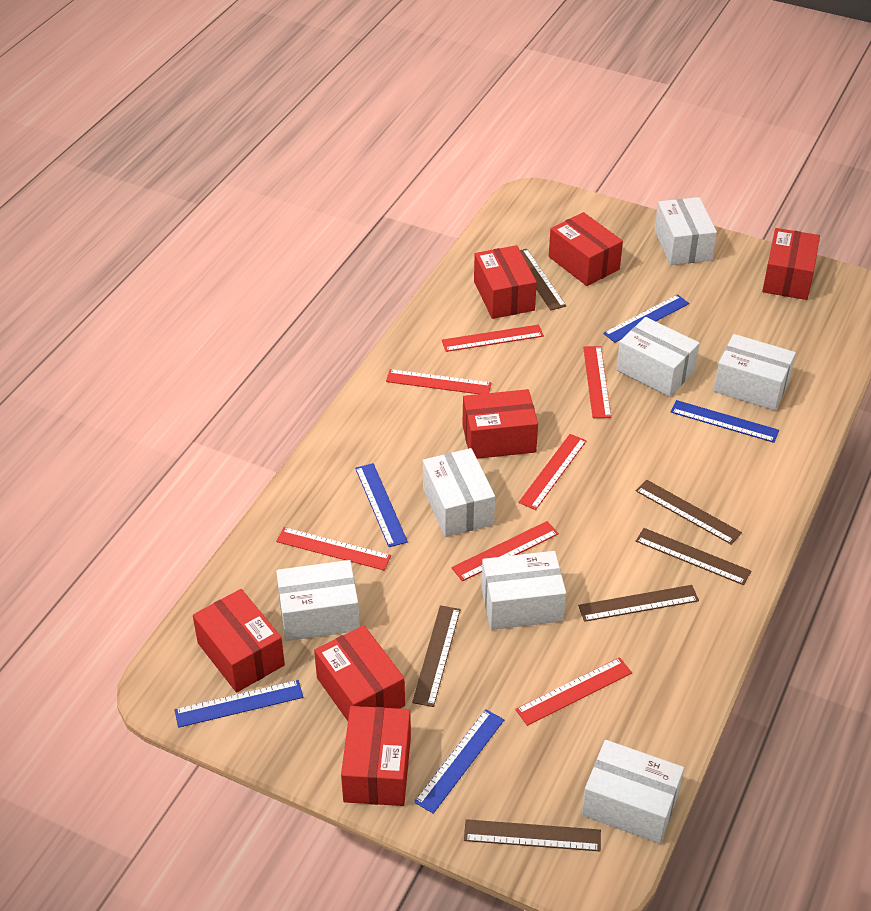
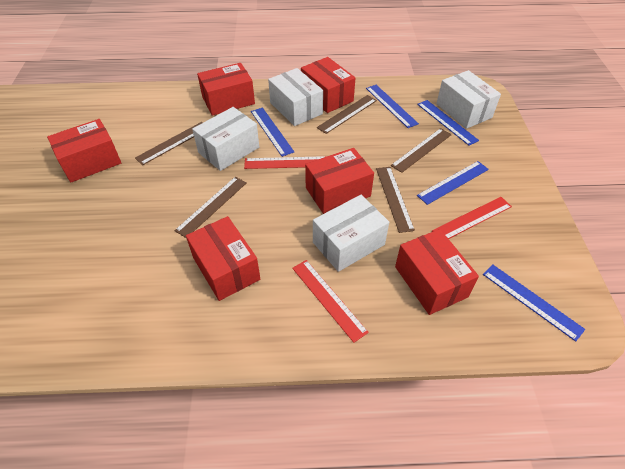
brown ruler: 6 -> 5
red box: 7 -> 6
red ruler: 7 -> 3
white box: 7 -> 4

